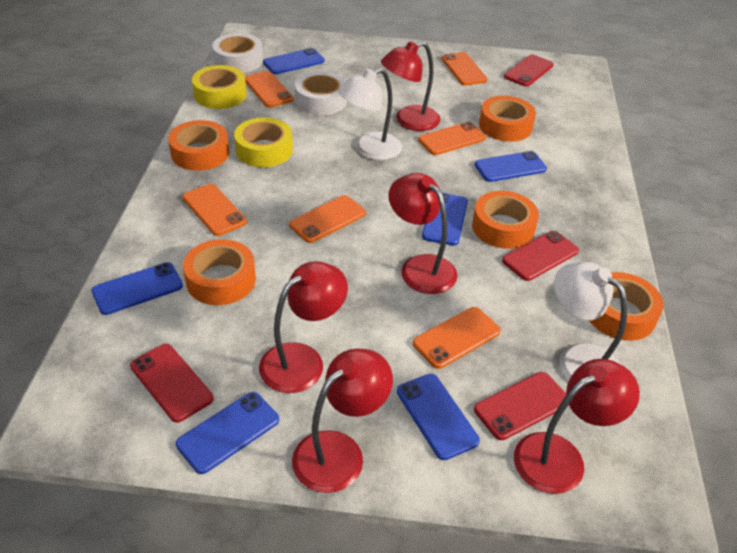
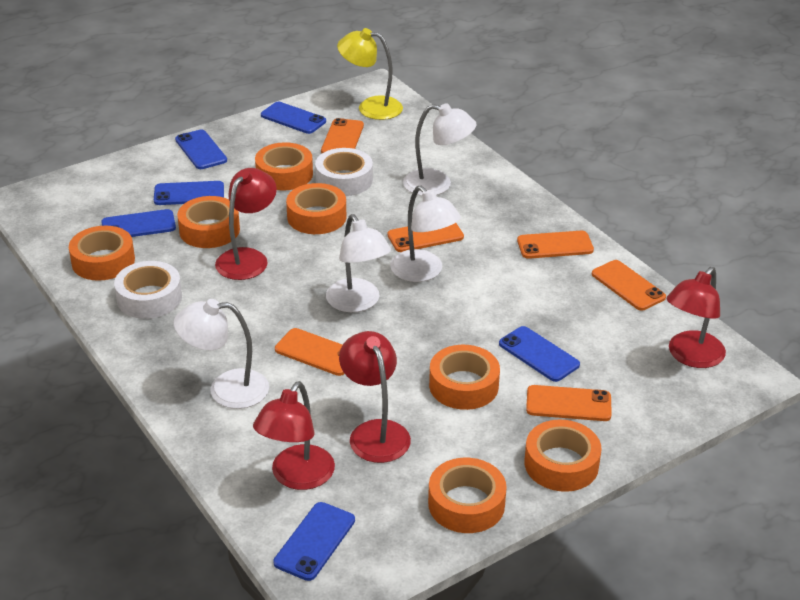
orange tape: 5 -> 7
red lamp: 5 -> 4
red phone: 4 -> 0
white lamp: 2 -> 4
yellow lamp: 0 -> 1
yellow tape: 2 -> 0

